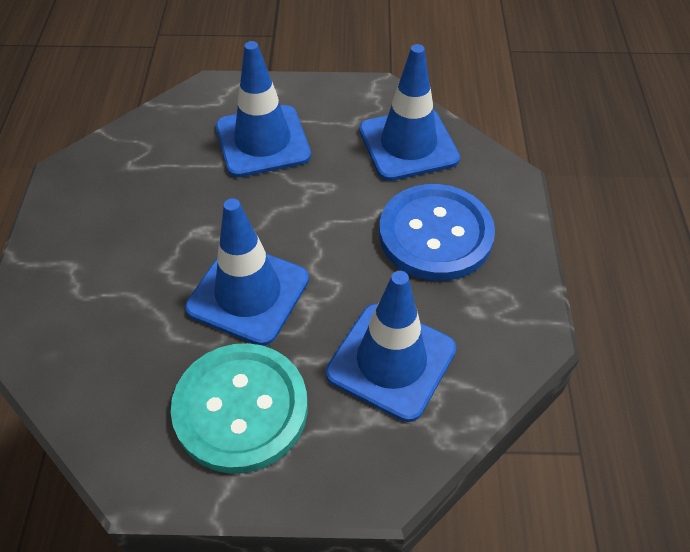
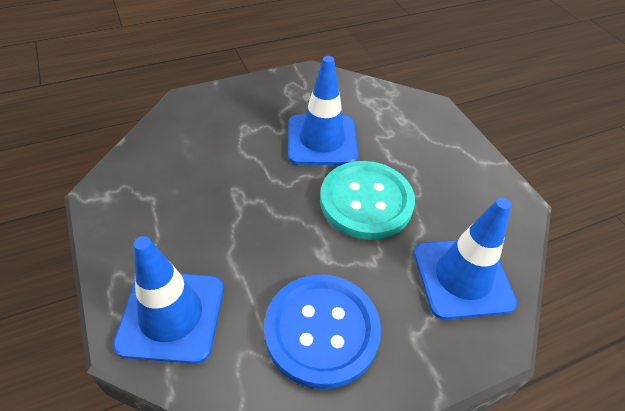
blue traffic cone: 4 -> 3

